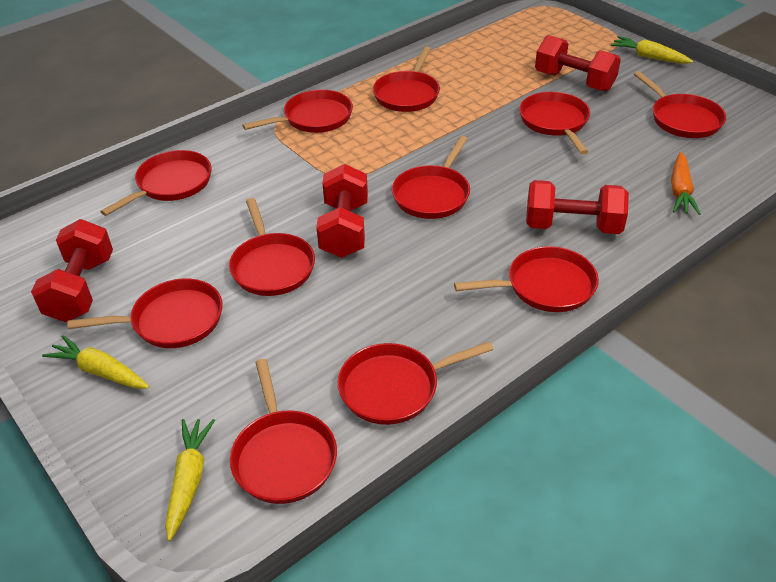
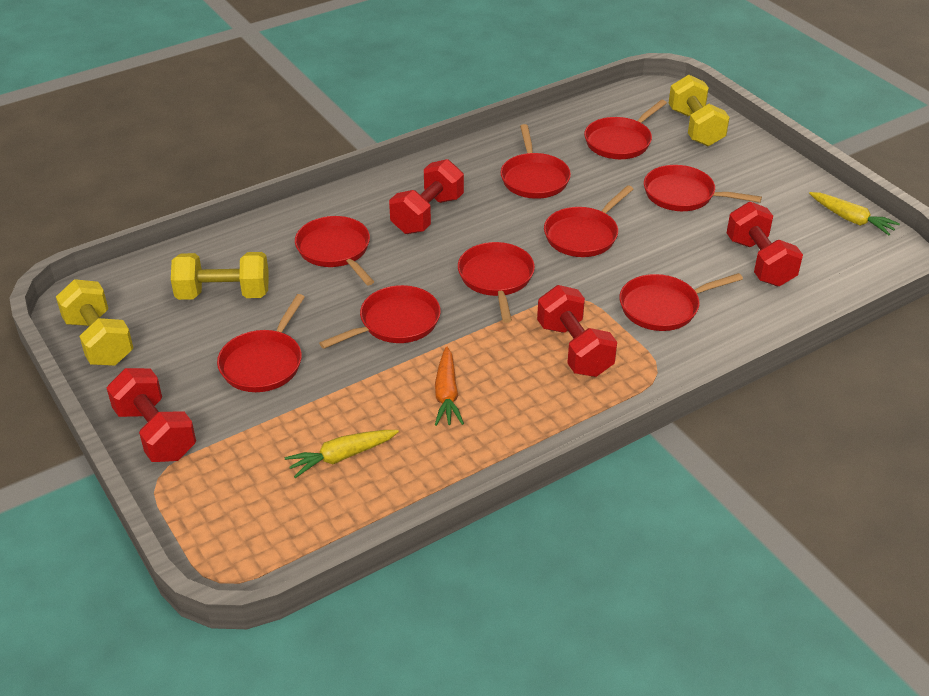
red pan: 11 -> 9
yellow carrot: 3 -> 2
yellow dumbbell: 0 -> 3

